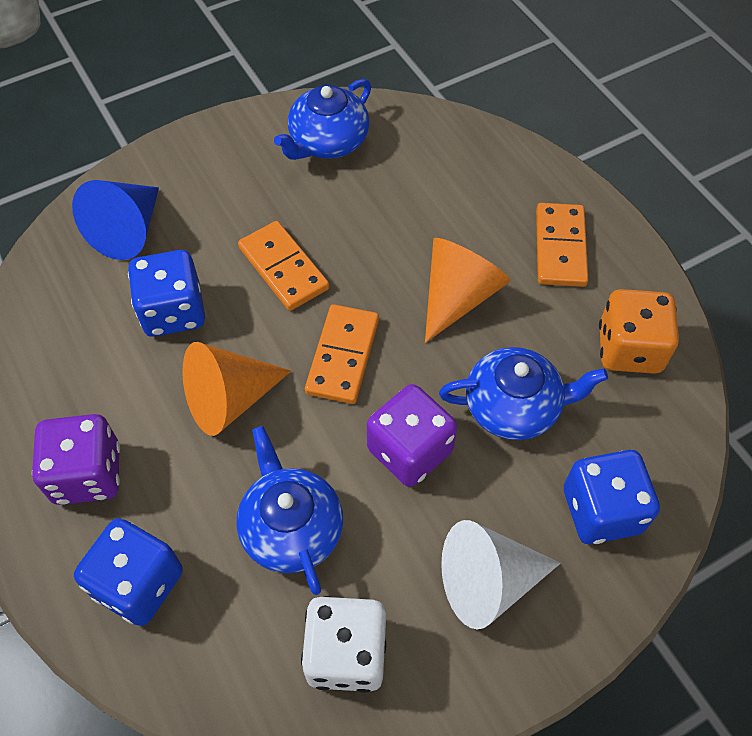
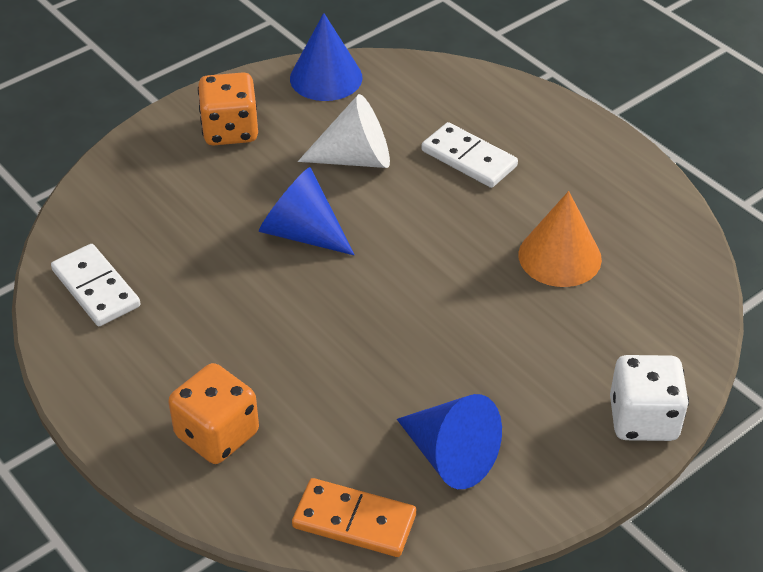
blue cone: 1 -> 3
blue dice: 3 -> 0
blue teapot: 3 -> 0
orange cone: 2 -> 1
orange dice: 1 -> 2
orange domino: 3 -> 1
purple dice: 2 -> 0
white domino: 0 -> 2

